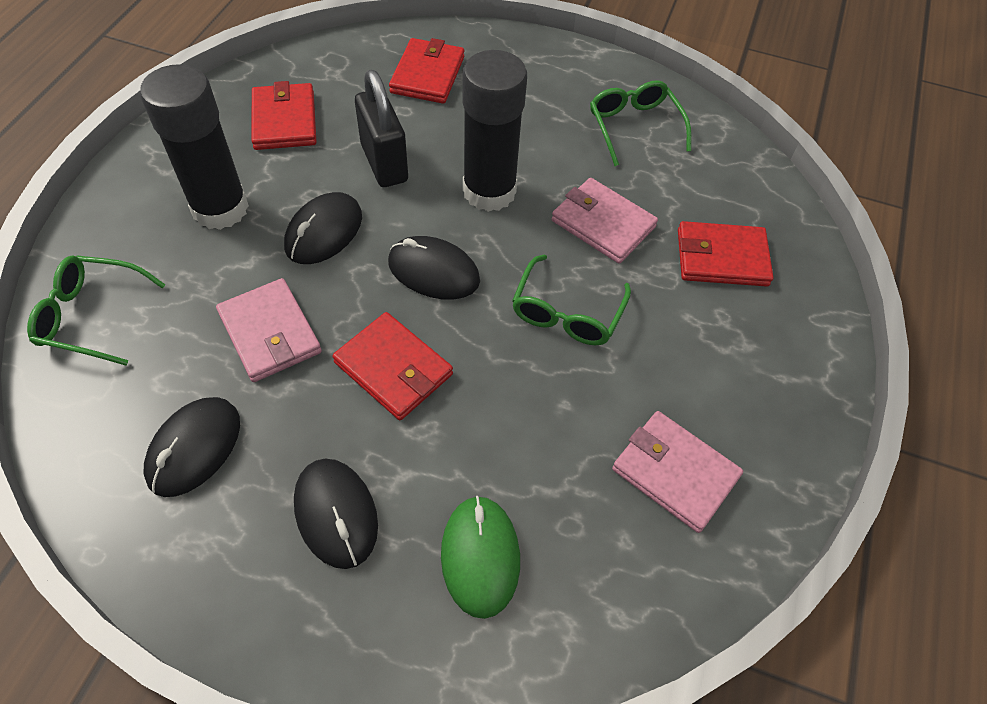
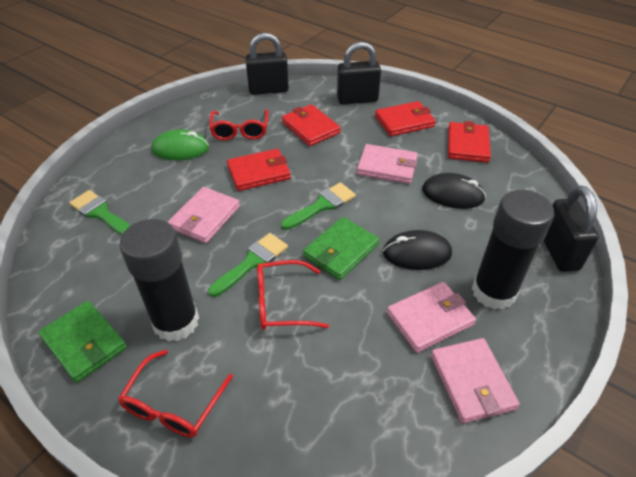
black mouse: 4 -> 2
black padlock: 1 -> 3
green brush: 0 -> 3
green glasses: 3 -> 0
green wallet: 0 -> 2
pink wallet: 3 -> 4
red glasses: 0 -> 3

